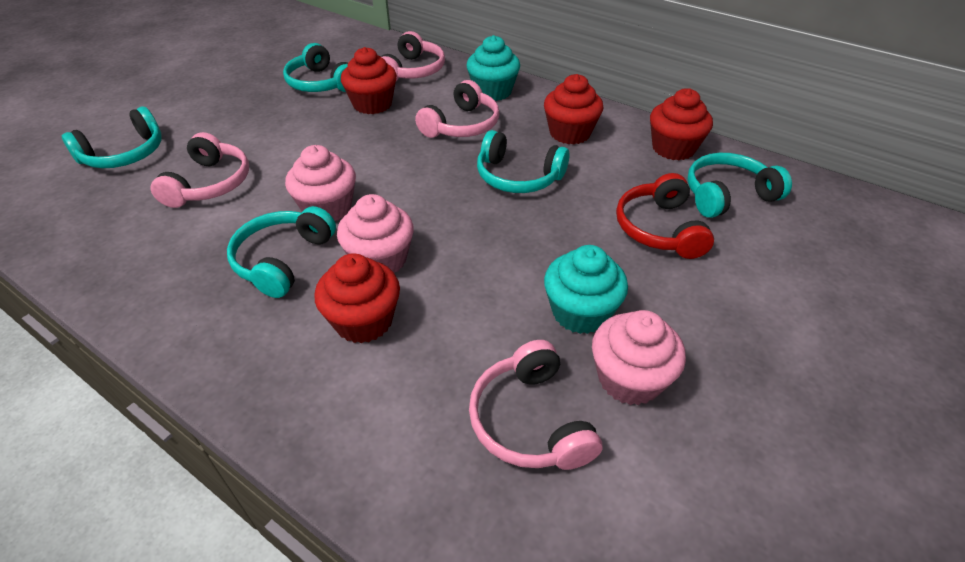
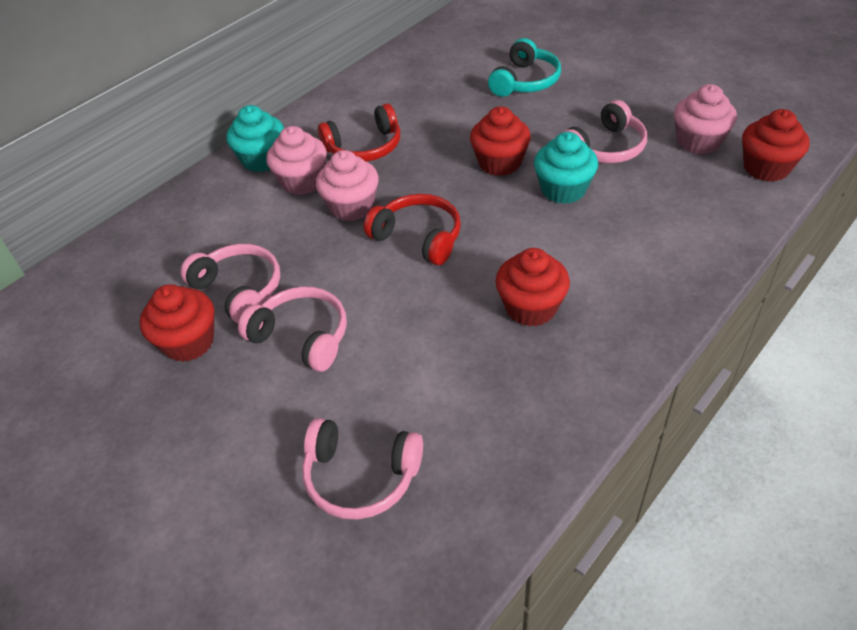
red headphones: 1 -> 2
turquoise headphones: 5 -> 1

